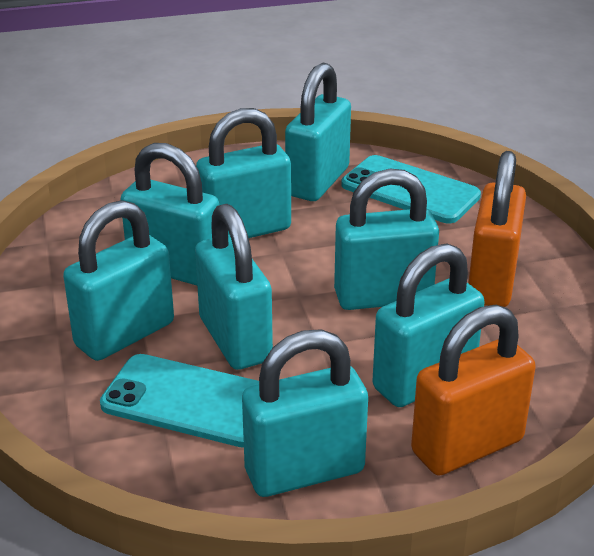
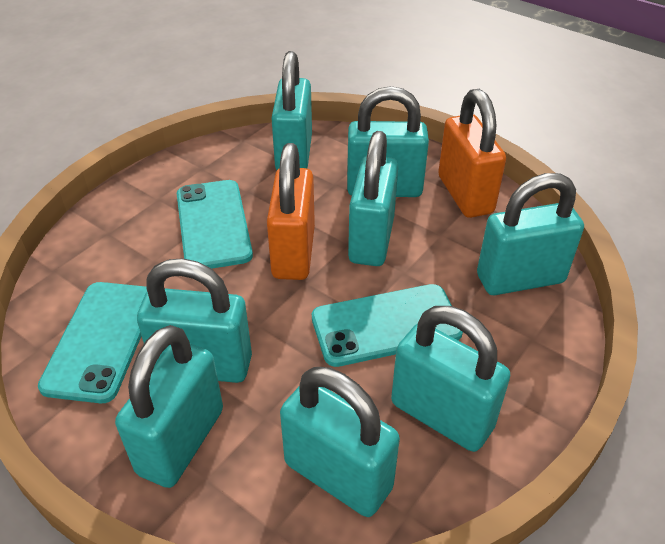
turquoise phone: 2 -> 3

